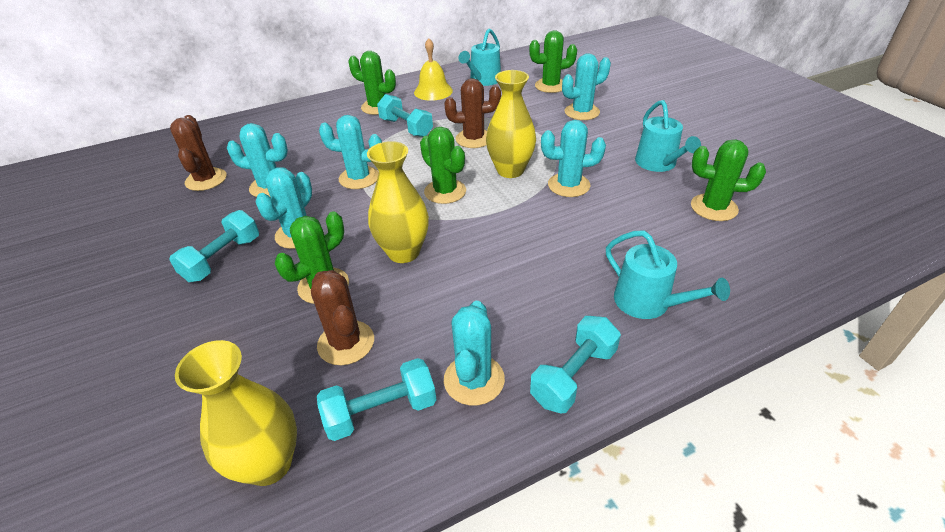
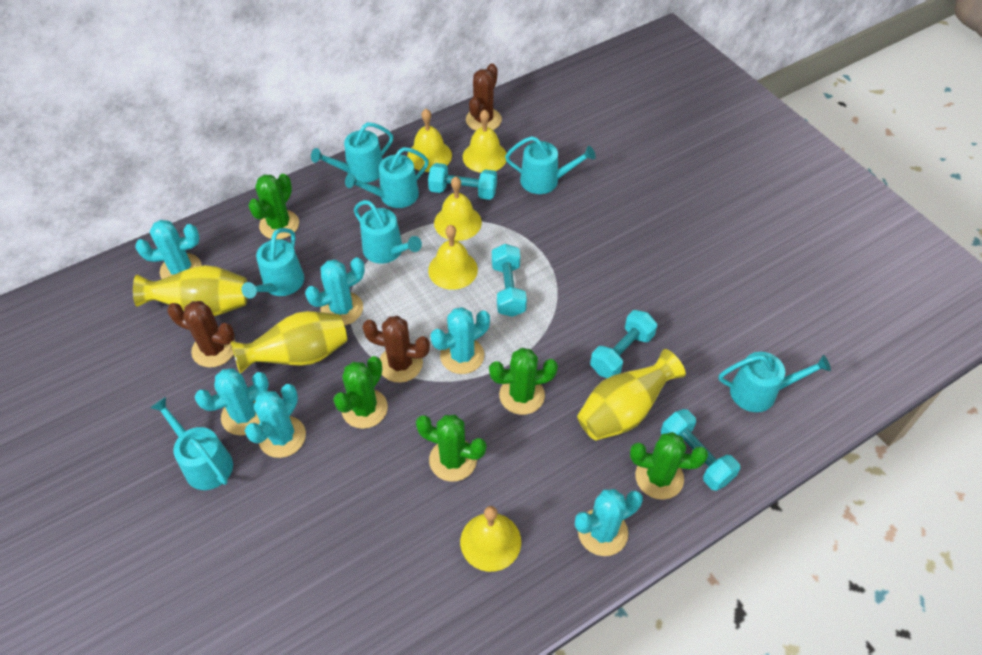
turquoise watering can: 3 -> 7
yellow bell: 1 -> 5

